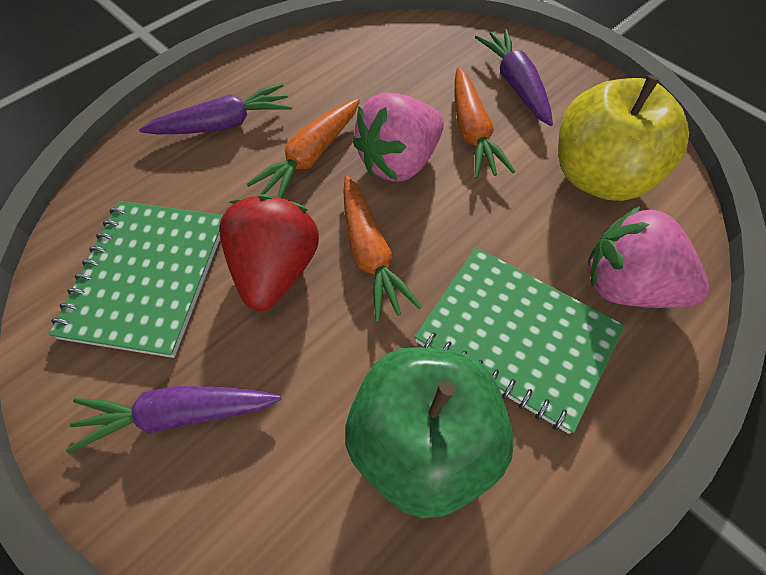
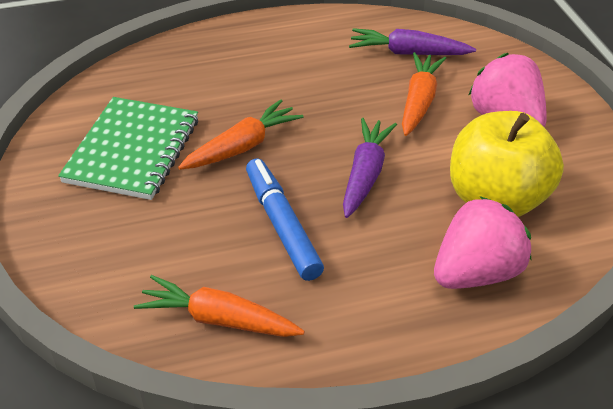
blue marker: 0 -> 1
green apple: 1 -> 0
green notebook: 2 -> 1
purple carrot: 3 -> 2
red strawberry: 1 -> 0

